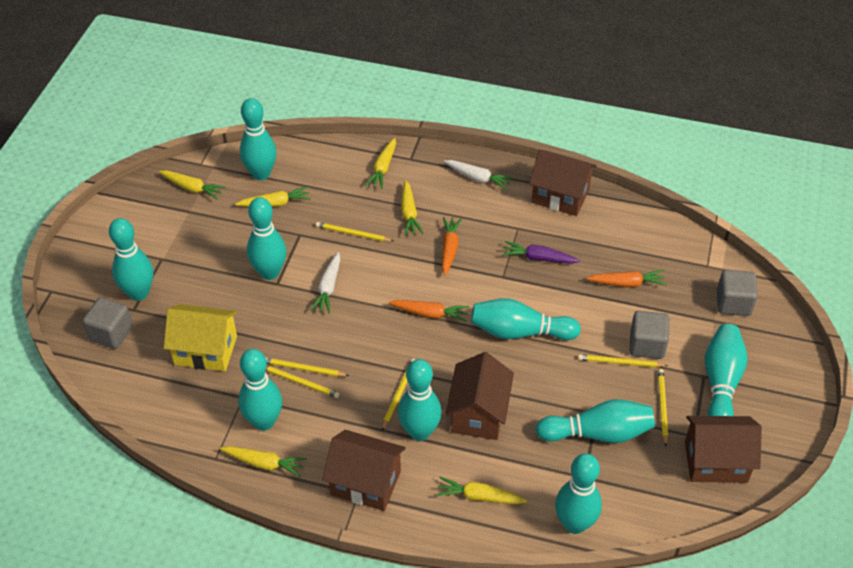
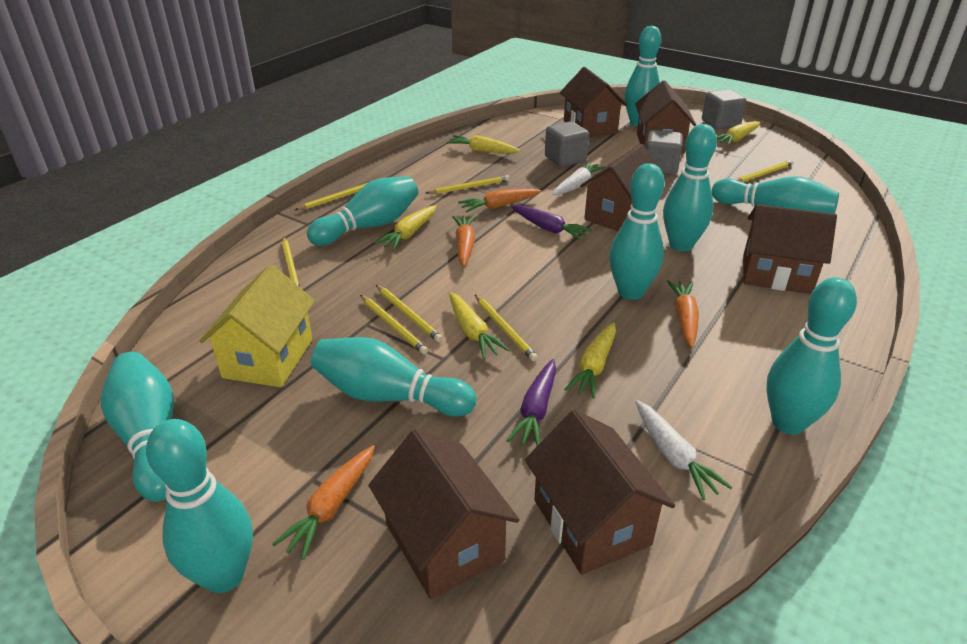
brown house: 4 -> 6
orange carrot: 3 -> 4
purple carrot: 1 -> 2
yellow carrot: 6 -> 5
yellow pencil: 6 -> 7

